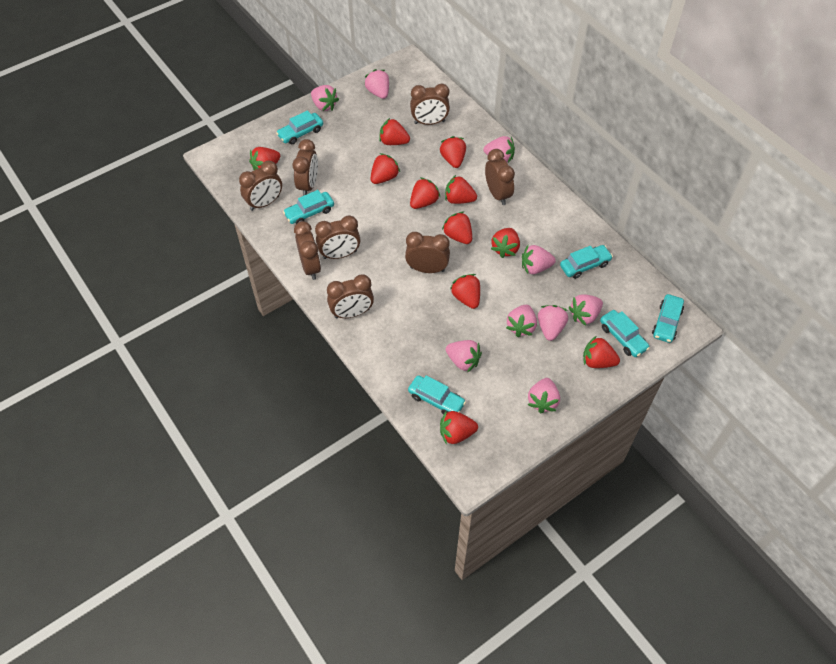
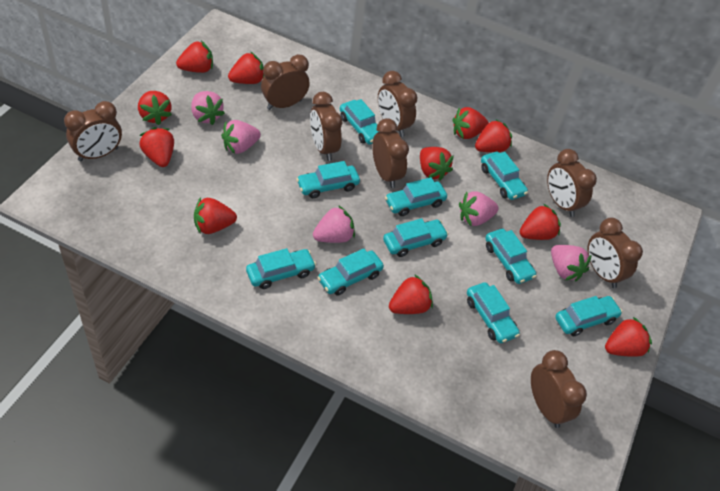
pink strawberry: 9 -> 5
turquoise car: 6 -> 10

